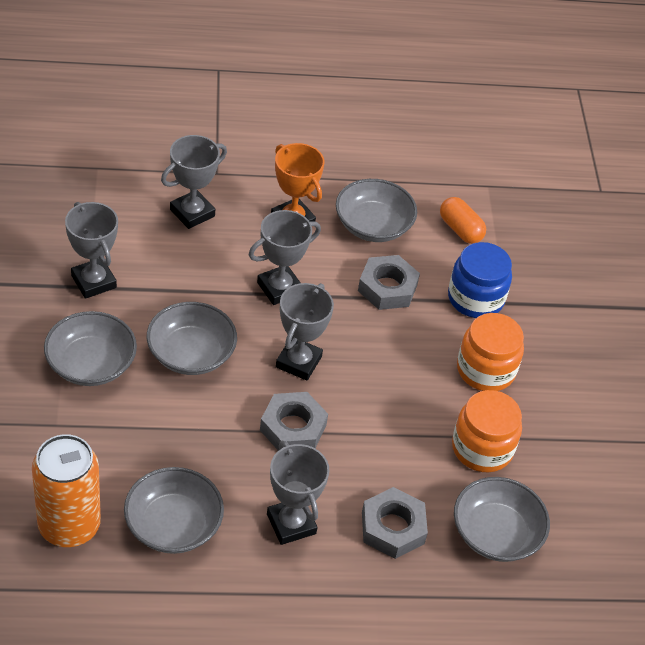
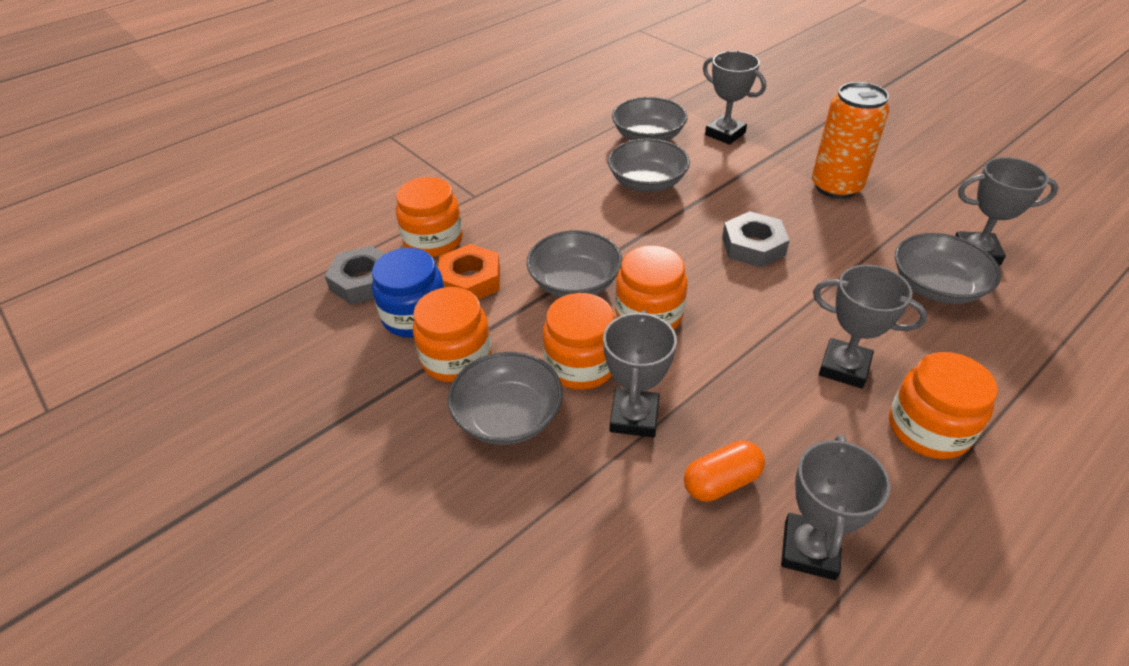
grey nut: 3 -> 2
orange jar: 2 -> 5
orange nut: 0 -> 1
orange trophy: 1 -> 0

